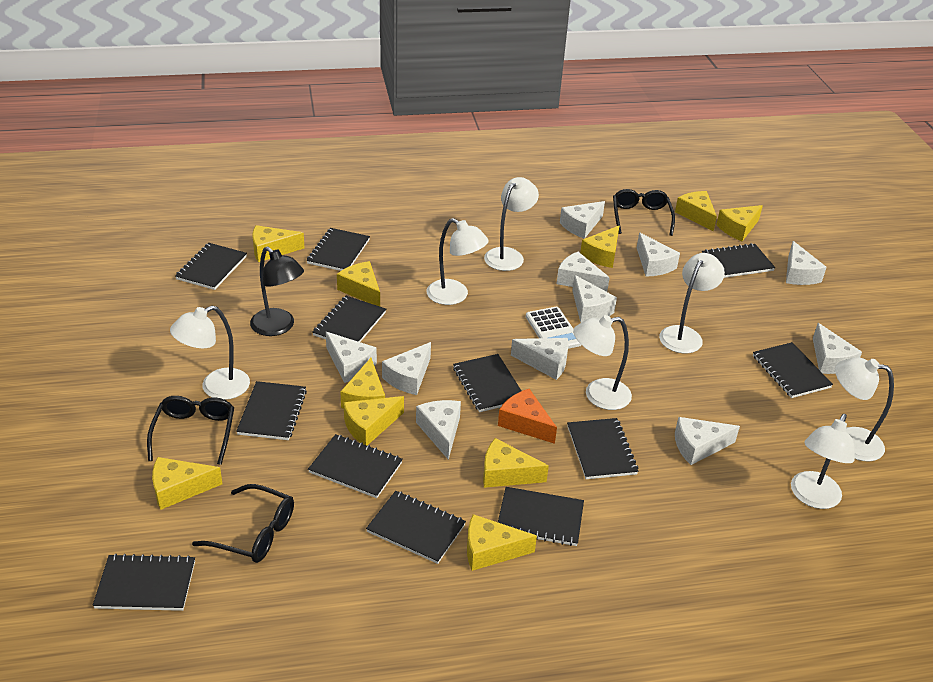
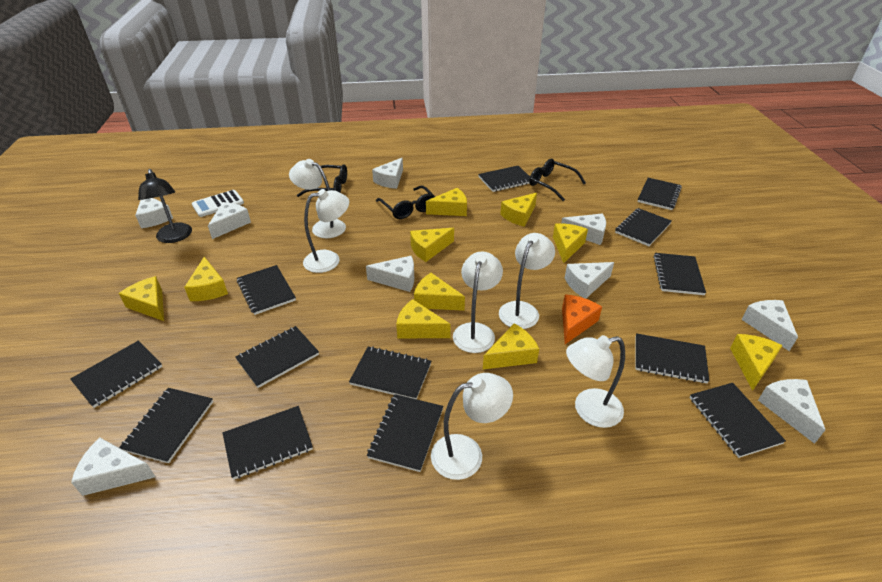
black notebook: 12 -> 13
white cheese: 11 -> 9
white lamp: 7 -> 6

